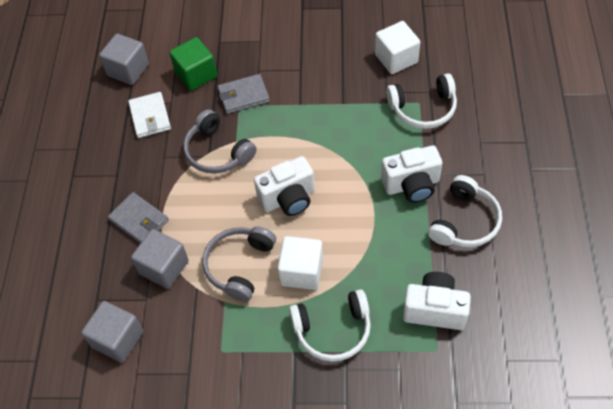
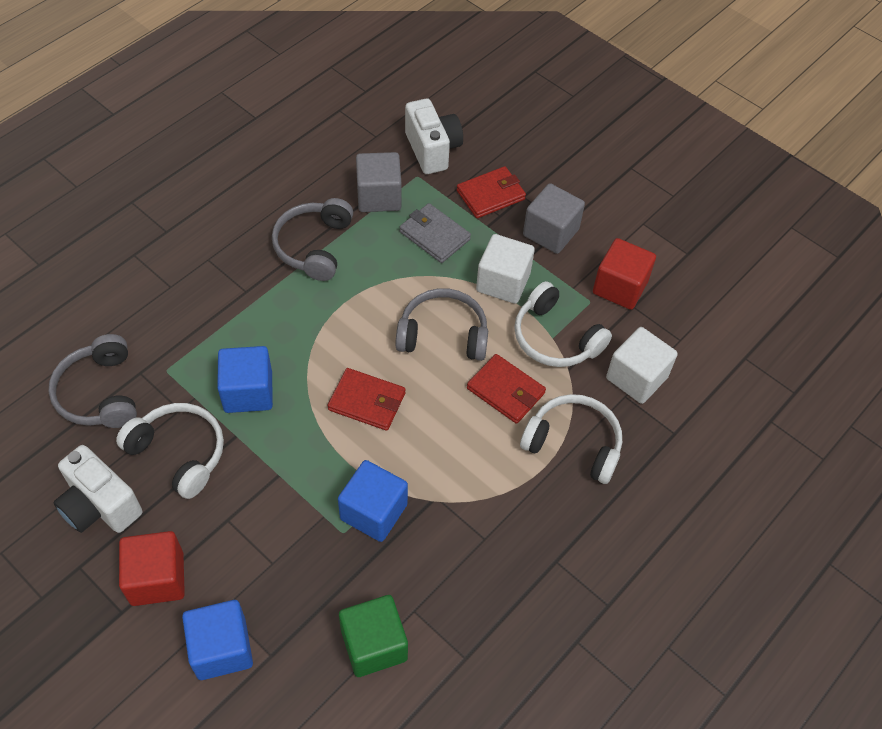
blue cube: 0 -> 3
grey cube: 3 -> 2
grey headphones: 2 -> 3
grey wallet: 2 -> 1
red cube: 0 -> 2
red wallet: 0 -> 3
white camera: 3 -> 2
white wallet: 1 -> 0

